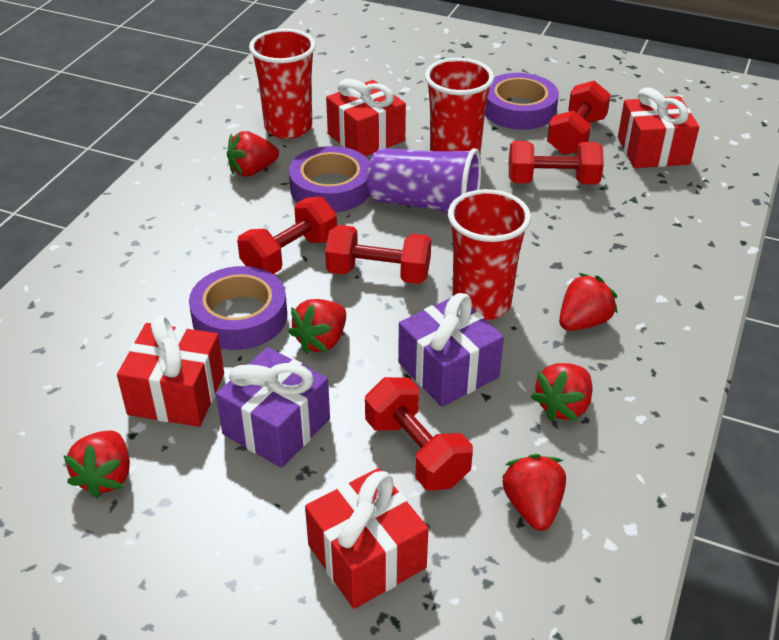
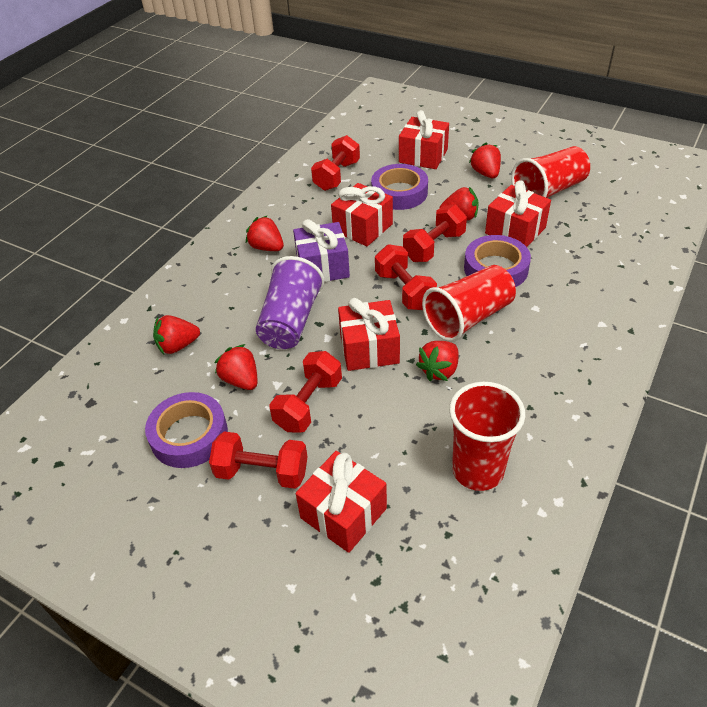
purple gift: 2 -> 1
red gift: 4 -> 5

